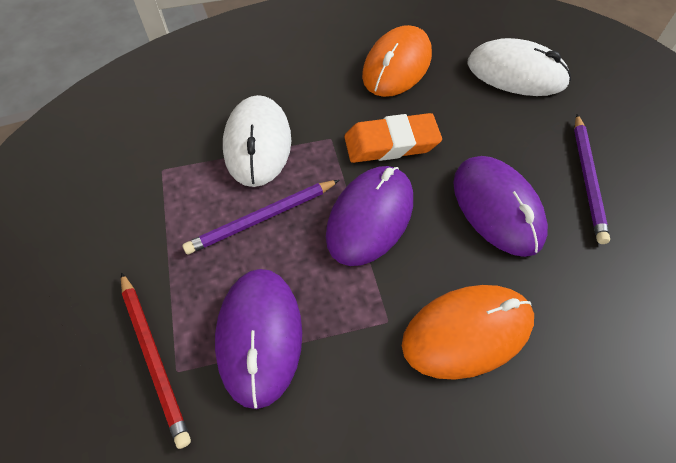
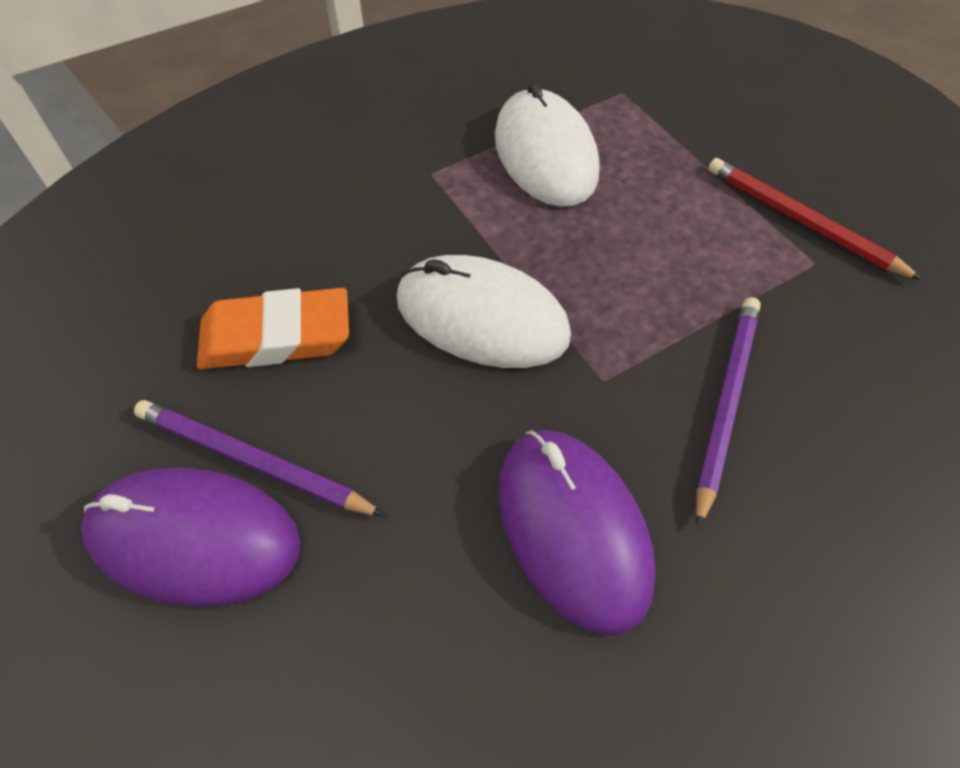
orange mouse: 2 -> 0
purple mouse: 3 -> 2

